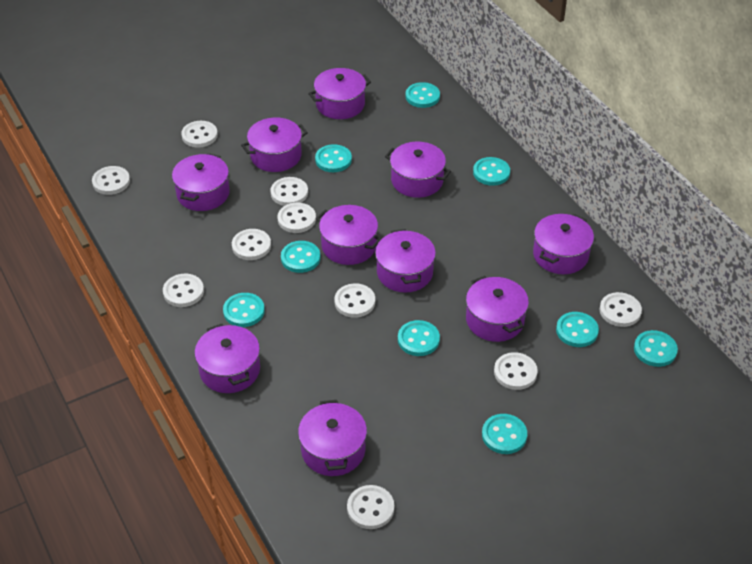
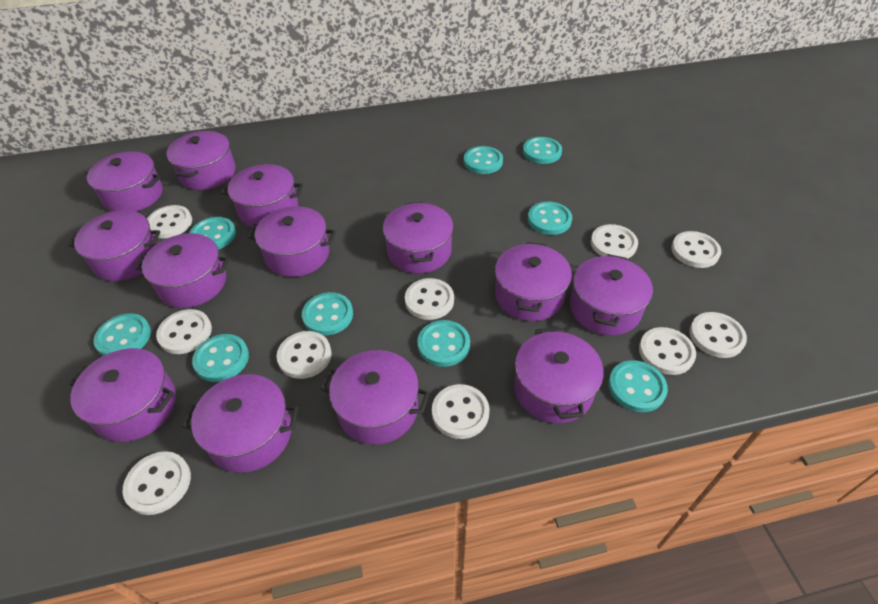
purple pot: 10 -> 13

